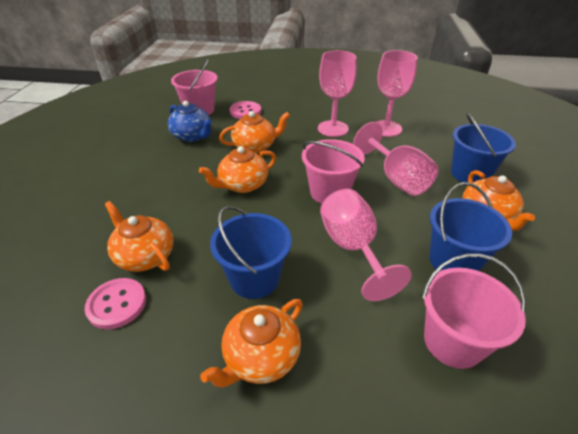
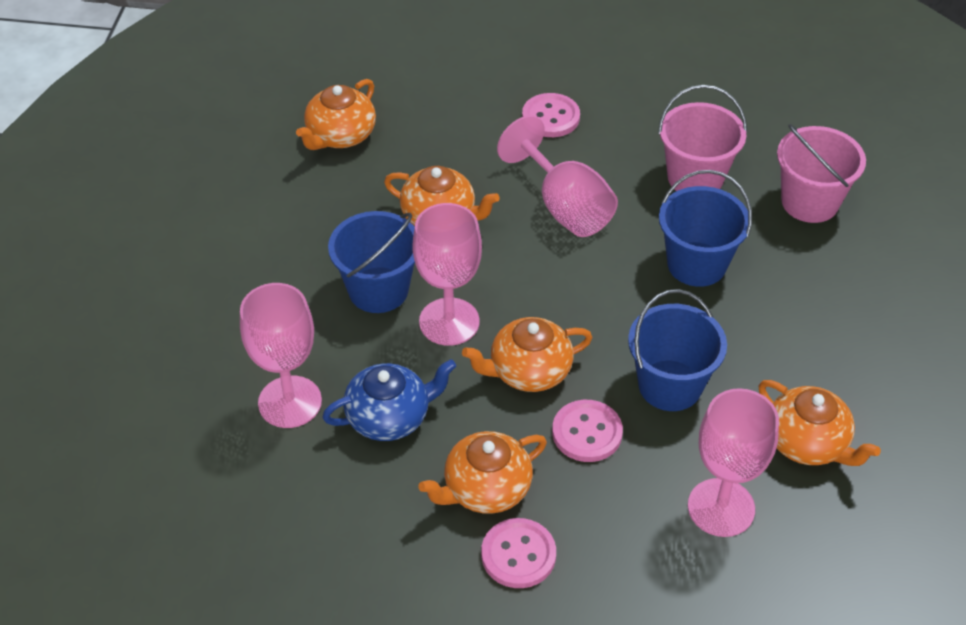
pink bucket: 3 -> 2
pink button: 2 -> 3

